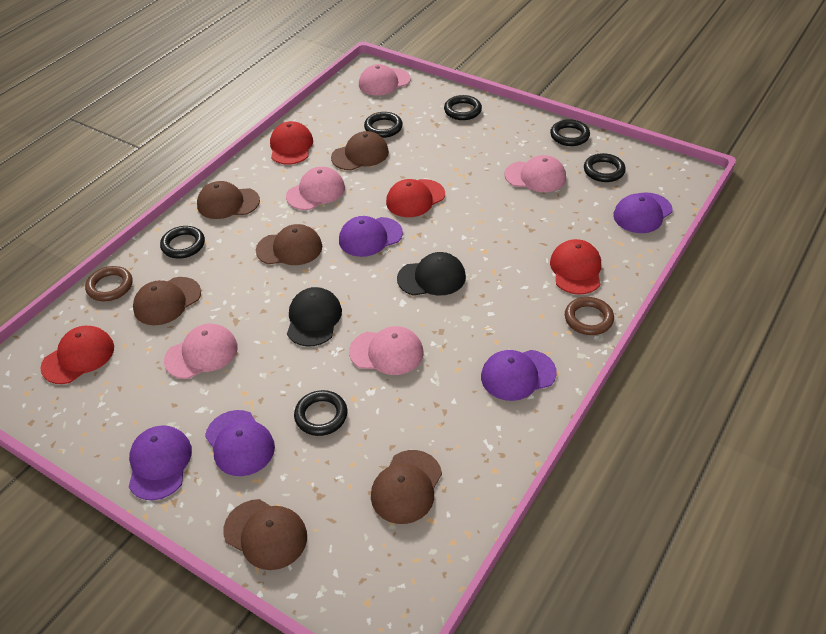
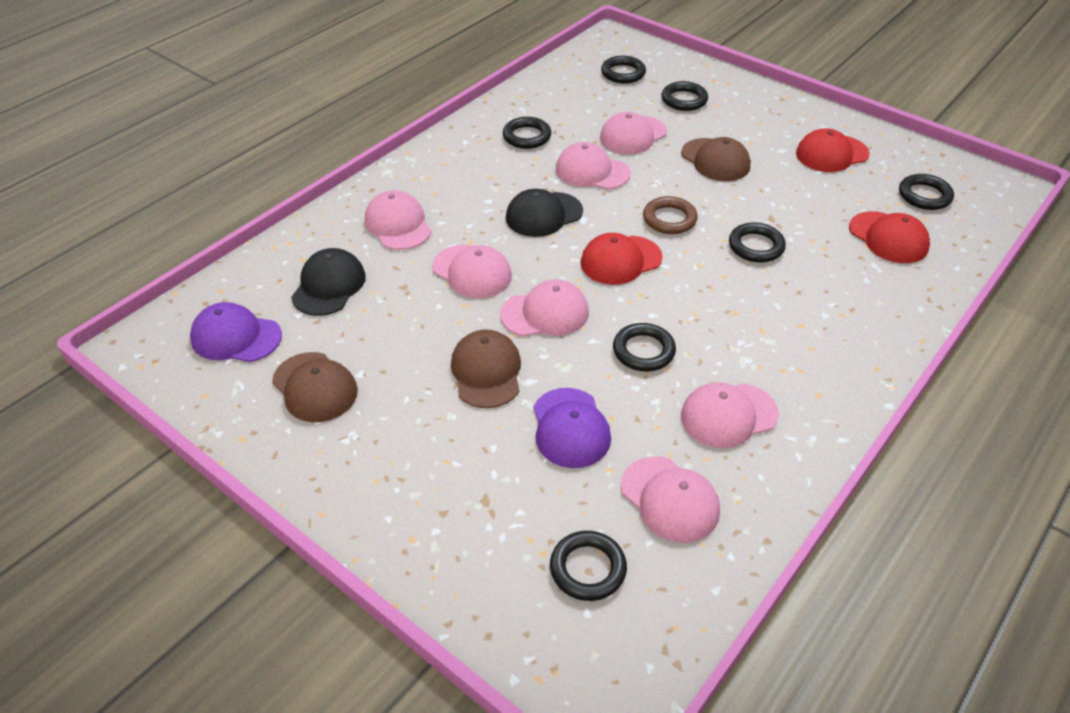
black ring: 6 -> 7
brown cap: 6 -> 3
brown ring: 2 -> 1
pink cap: 5 -> 7
purple cap: 5 -> 2
red cap: 4 -> 3

